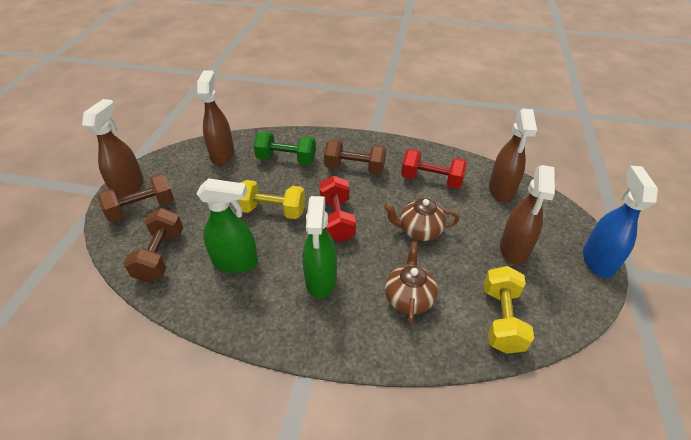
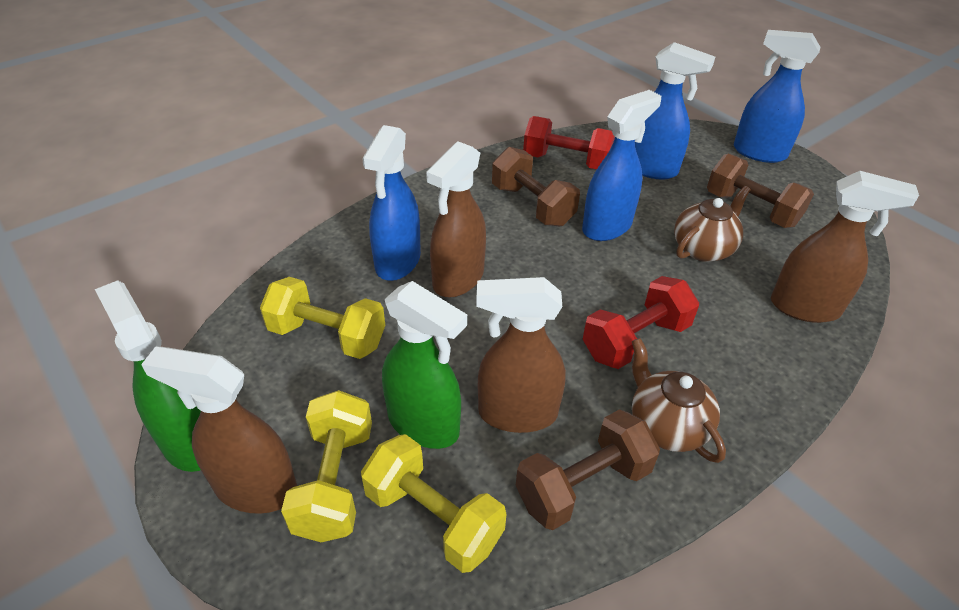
blue spray bottle: 1 -> 4
green dumbbell: 1 -> 0
yellow dumbbell: 2 -> 3

